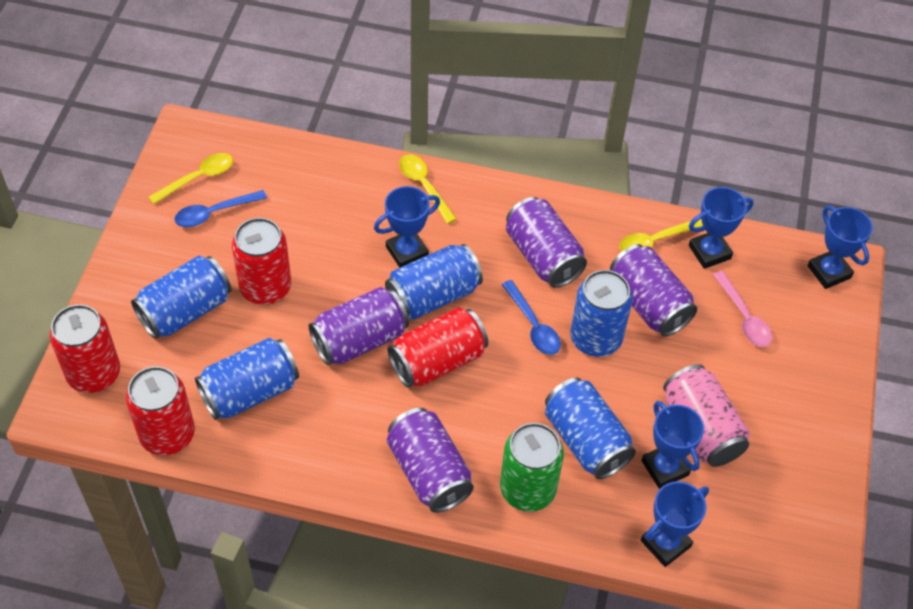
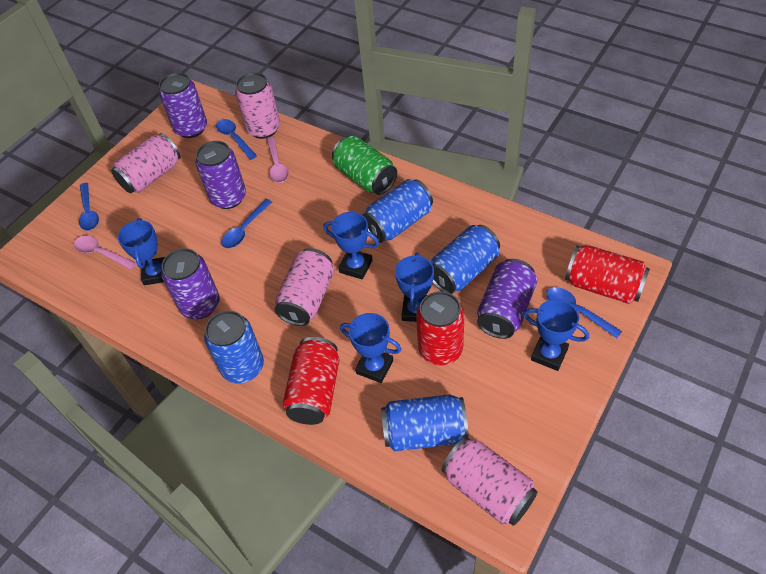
blue can: 5 -> 4
blue spoon: 2 -> 4
pink can: 1 -> 4
pink spoon: 1 -> 2
red can: 4 -> 3
yellow spoon: 3 -> 0

